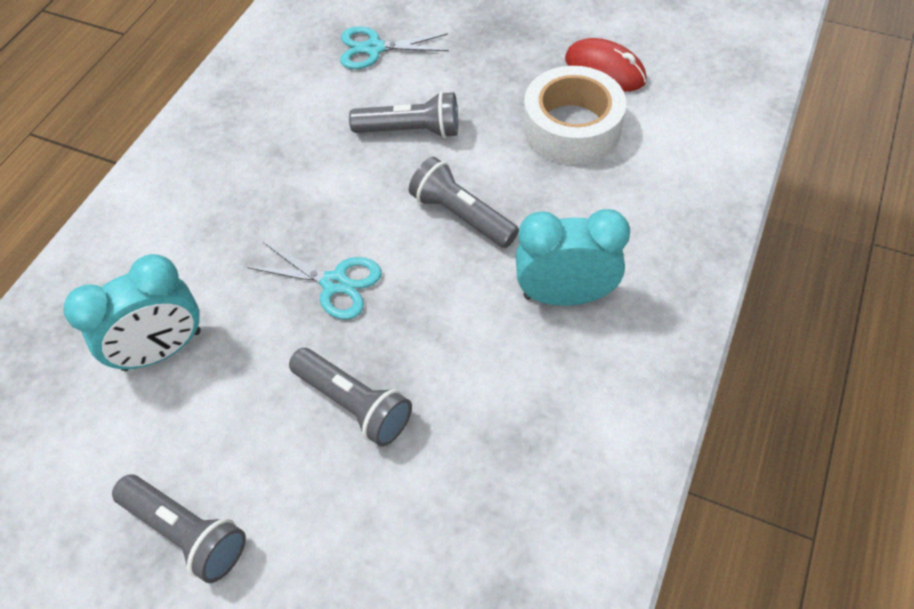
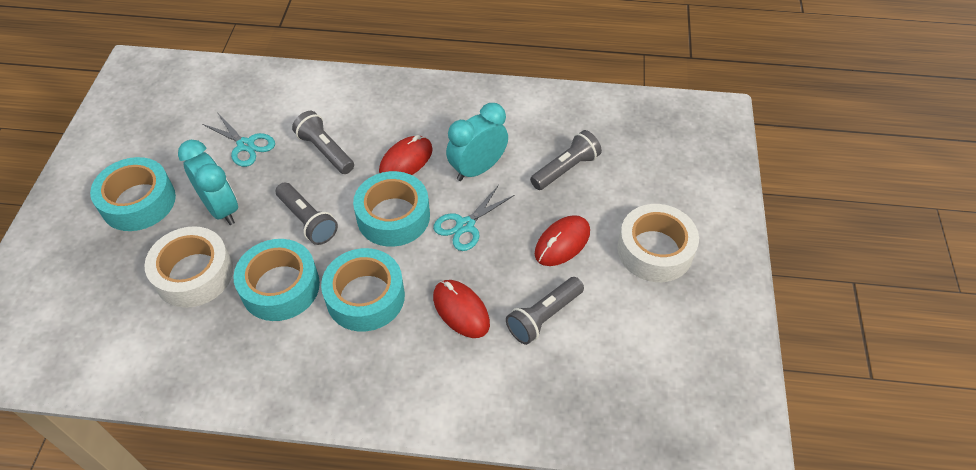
red mouse: 1 -> 3
turquoise tape: 0 -> 4
white tape: 1 -> 2

